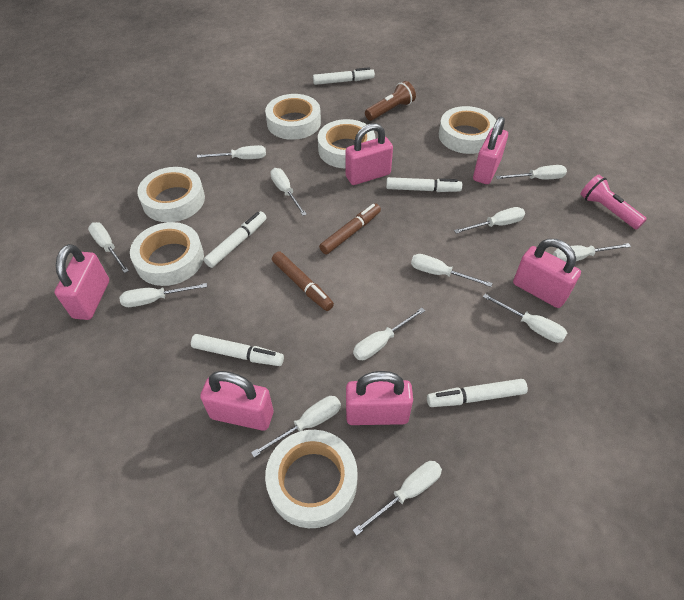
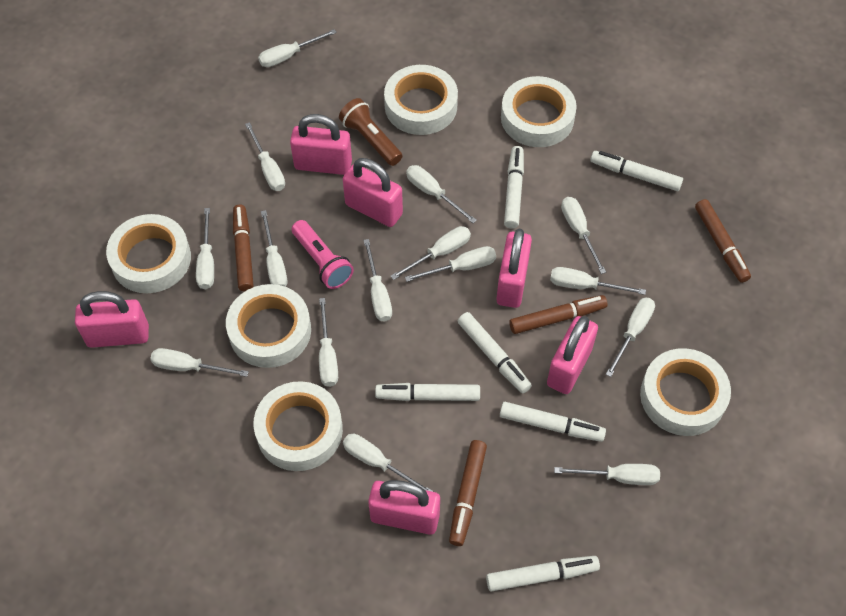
brown marker: 2 -> 4
white marker: 5 -> 6
white screwdriver: 12 -> 15

